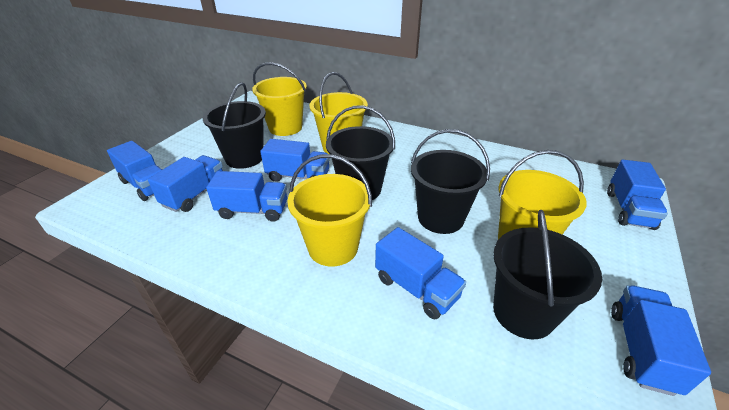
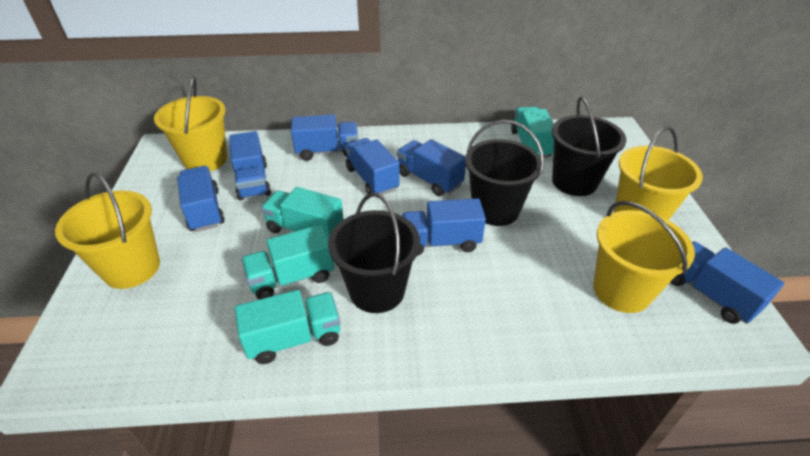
black bucket: 4 -> 3
turquoise truck: 0 -> 4

